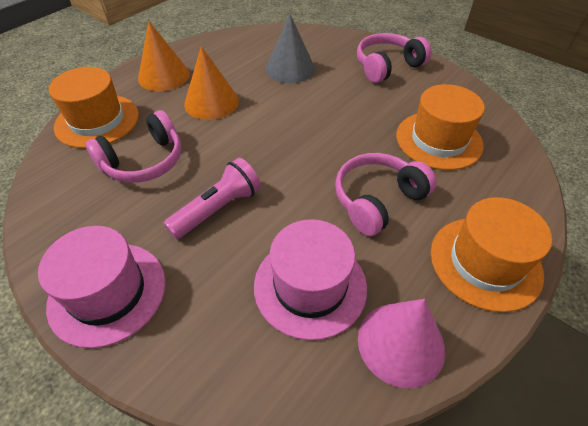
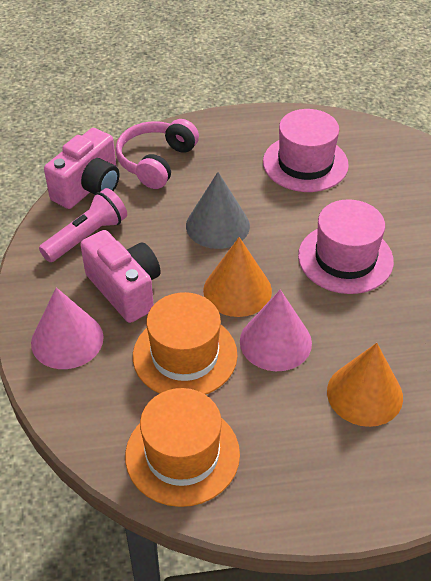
orange hat: 3 -> 2
pink camera: 0 -> 2
pink cone: 1 -> 2
pink headphones: 3 -> 1

